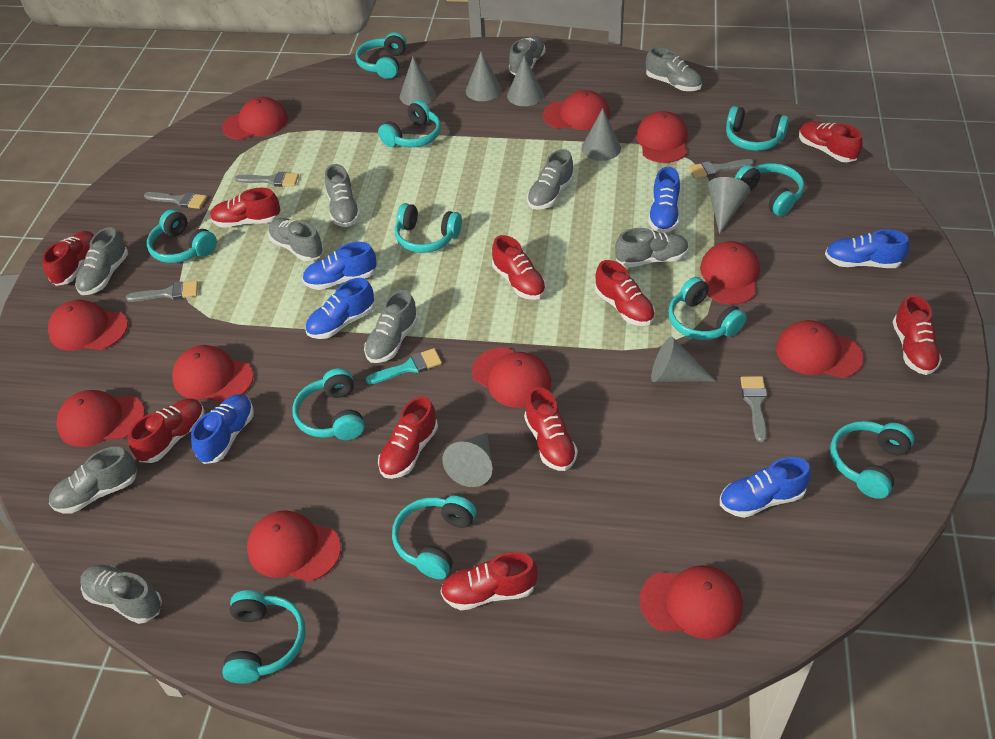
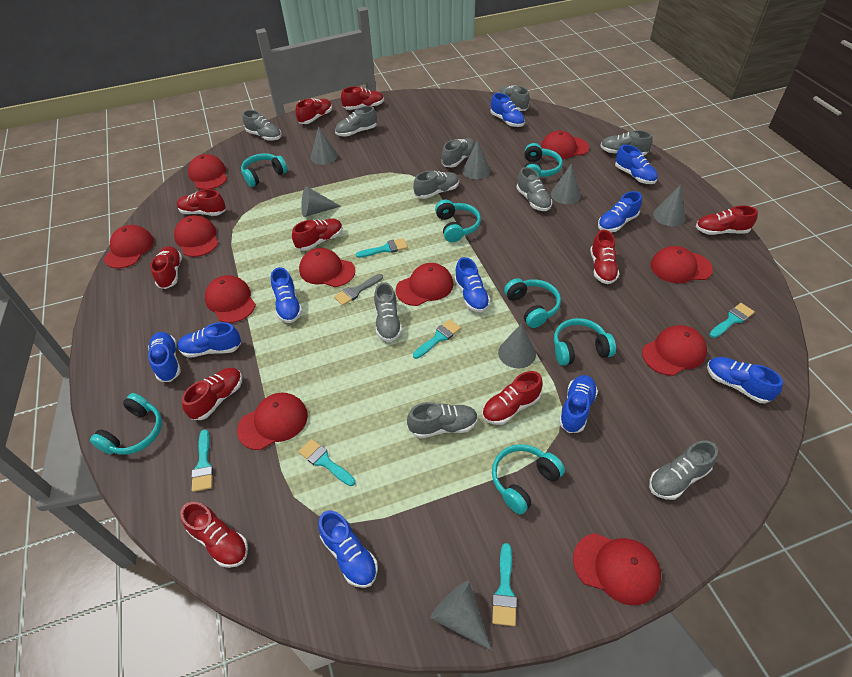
blue shoe: 6 -> 10
grey brush: 5 -> 1
turquoise brush: 1 -> 6
turquoise headphones: 11 -> 7

